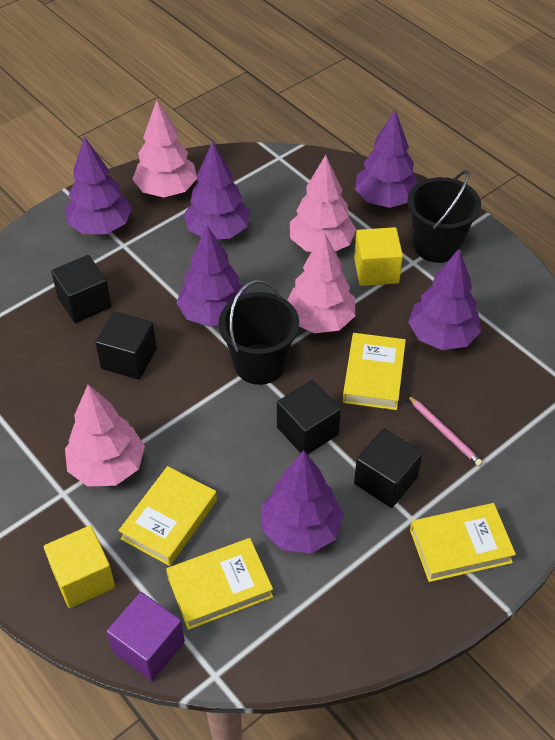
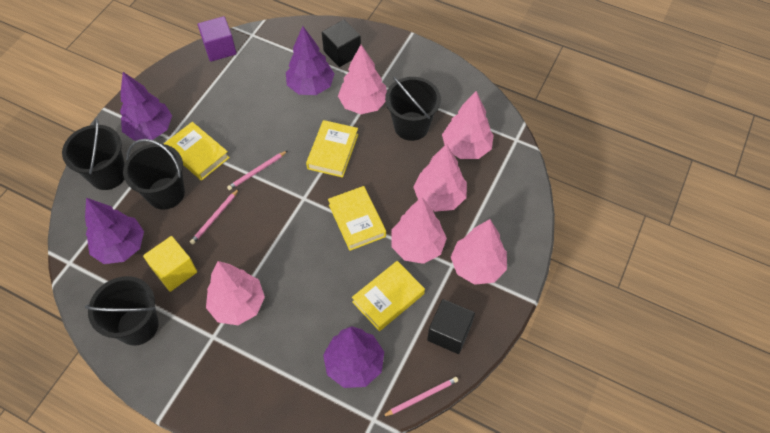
black bucket: 2 -> 4
black cube: 4 -> 2
pink pencil: 1 -> 3
pink tree: 4 -> 6
purple tree: 6 -> 4
yellow cube: 2 -> 1

